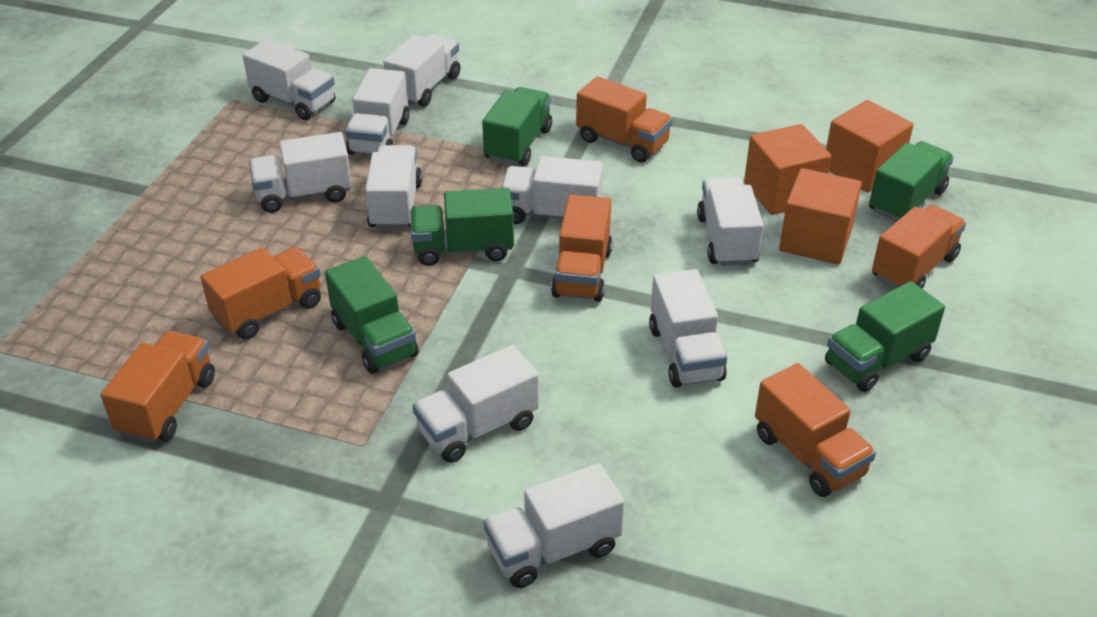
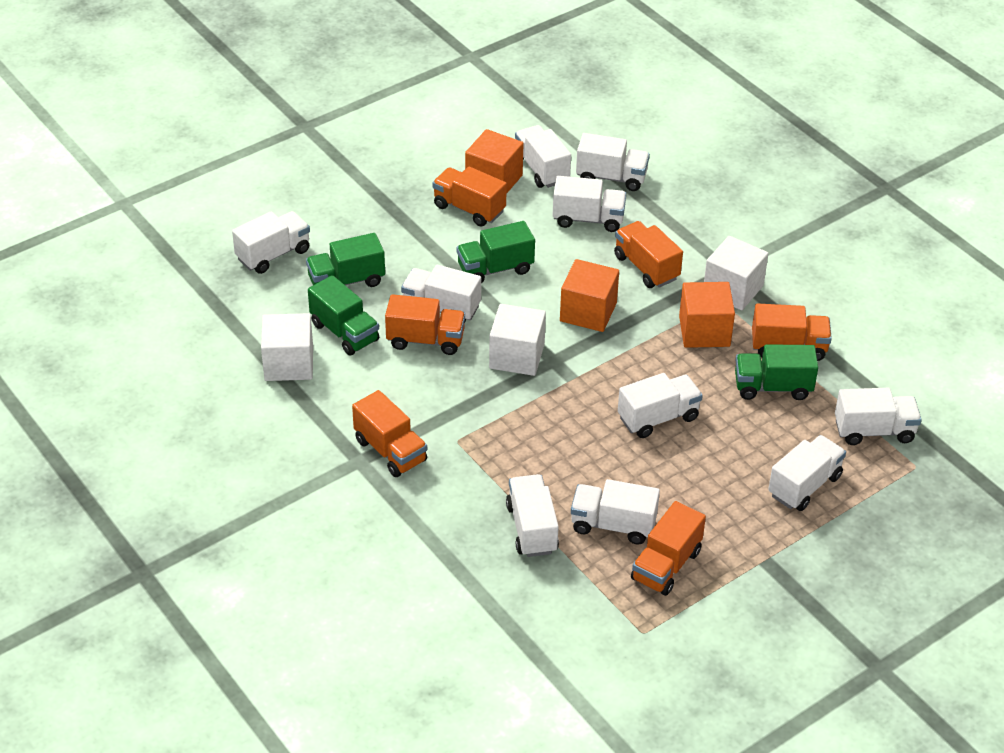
green truck: 5 -> 4
white cube: 0 -> 3

